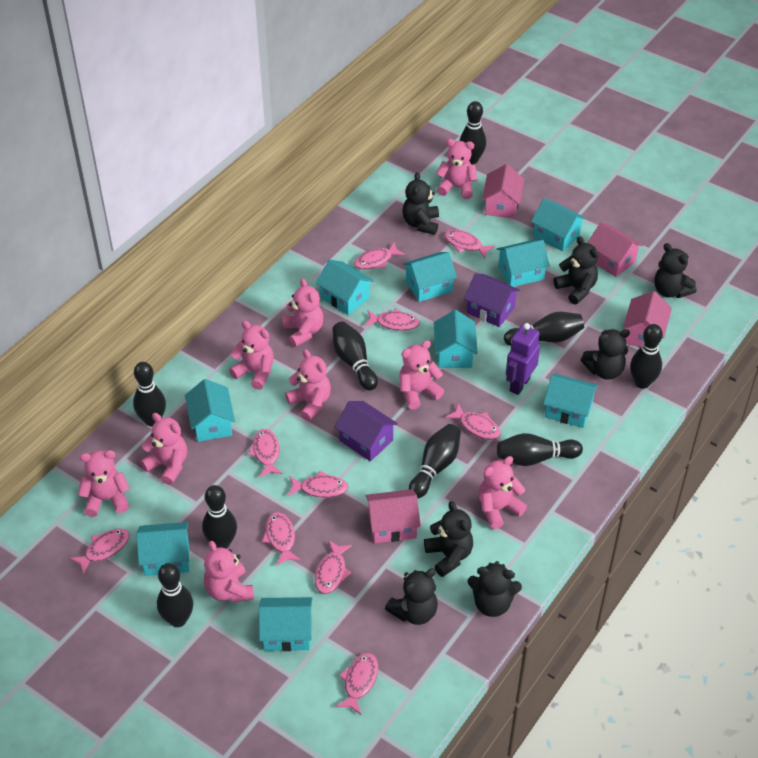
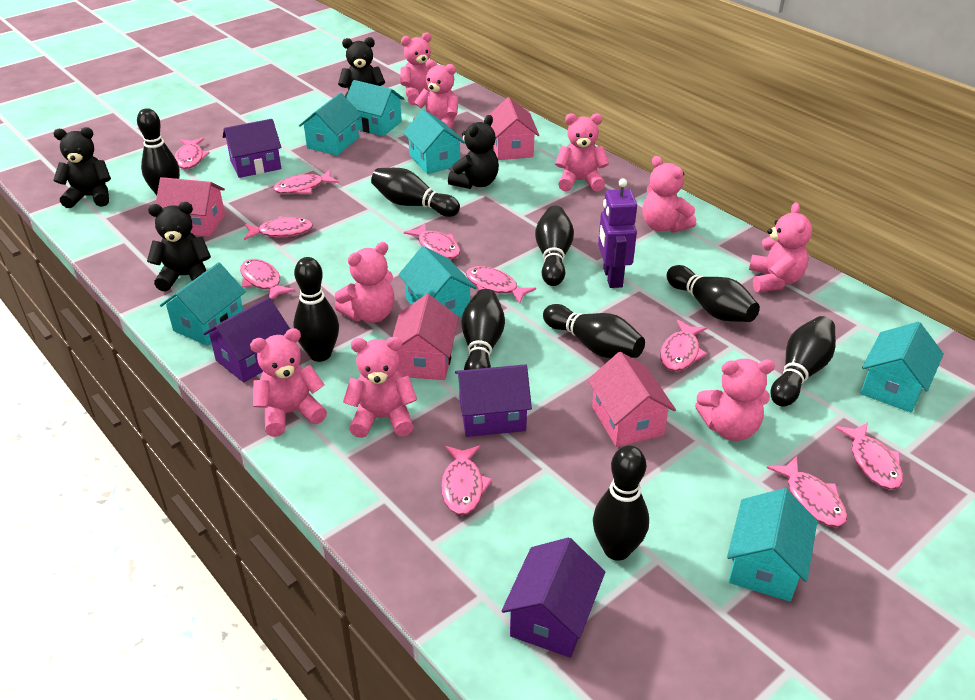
black teddy bear: 7 -> 4
purple house: 2 -> 4
turquoise house: 9 -> 7

